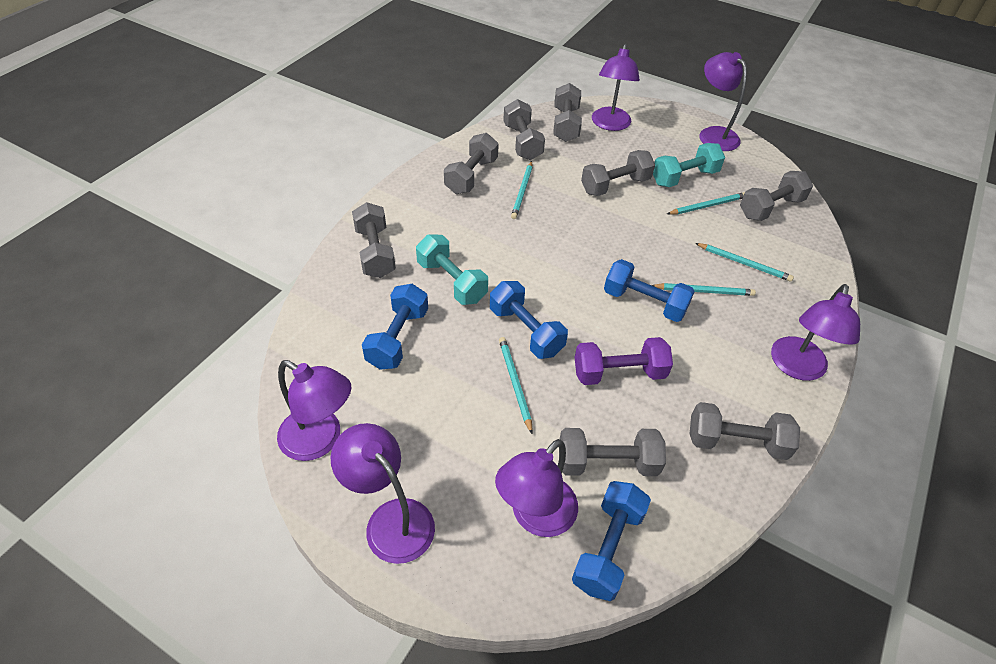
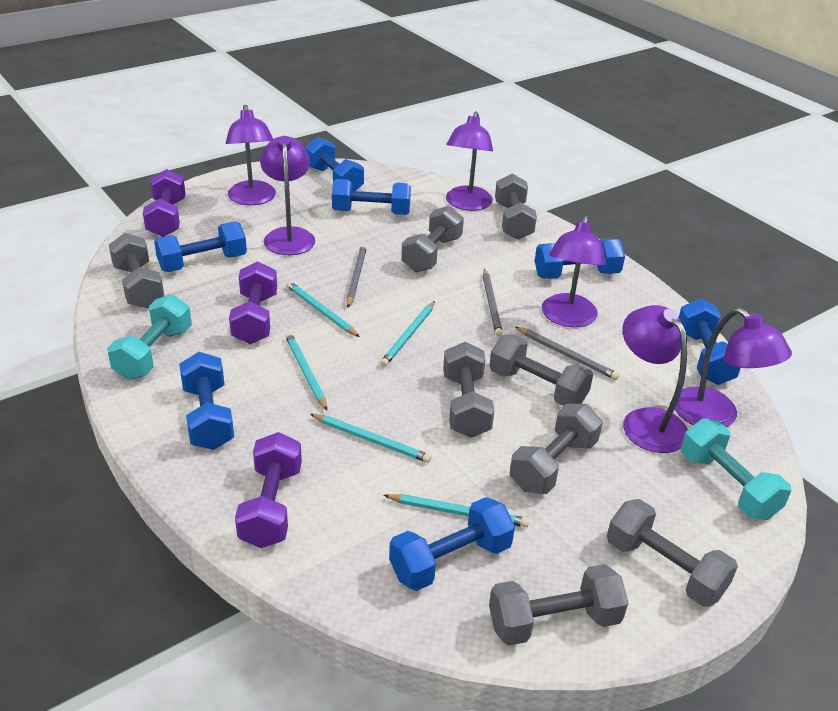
blue dumbbell: 4 -> 7
grey pencil: 0 -> 3
purple dumbbell: 1 -> 3

